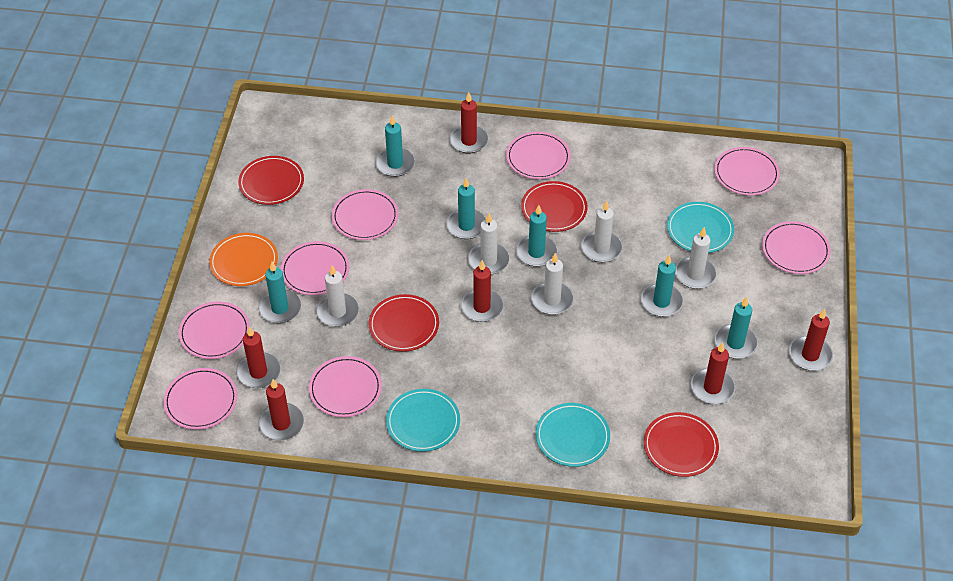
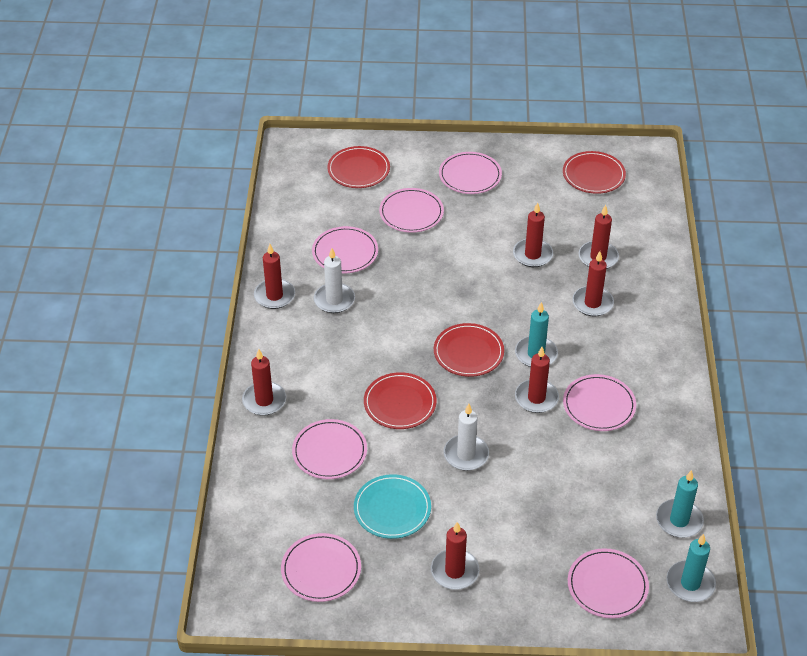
orange plate: 1 -> 0
pink plate: 8 -> 7
red candle: 6 -> 7
turquoise candle: 6 -> 3
turquoise plate: 3 -> 1
white candle: 5 -> 2

